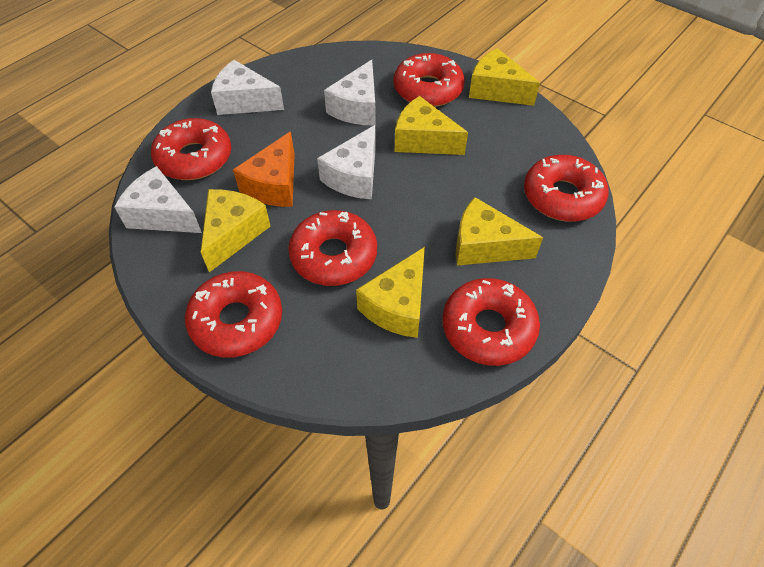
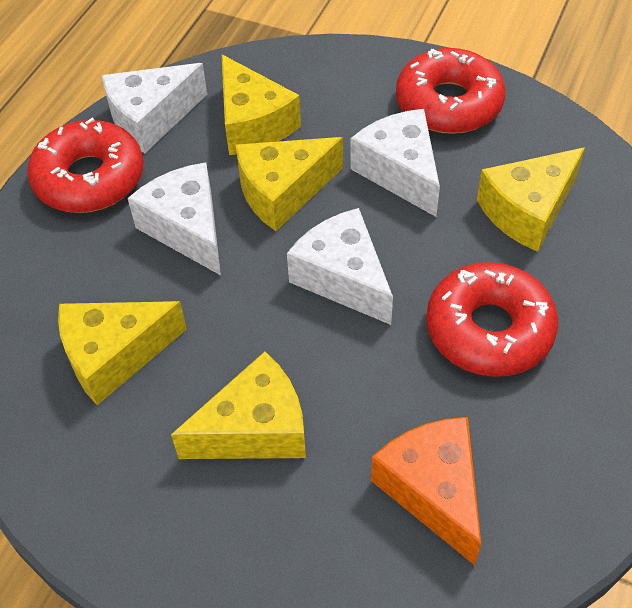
red donut: 6 -> 3

